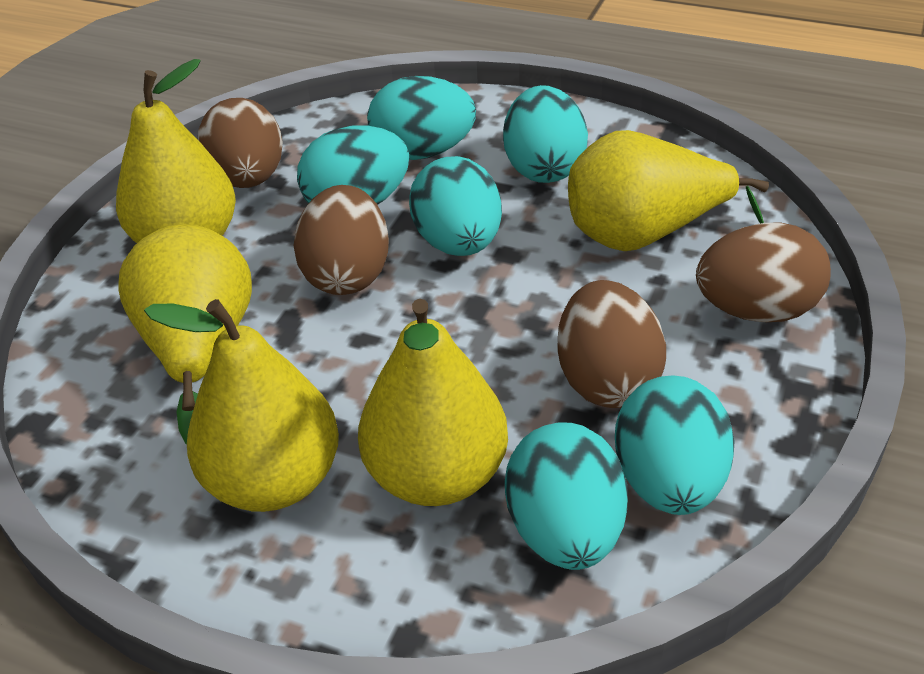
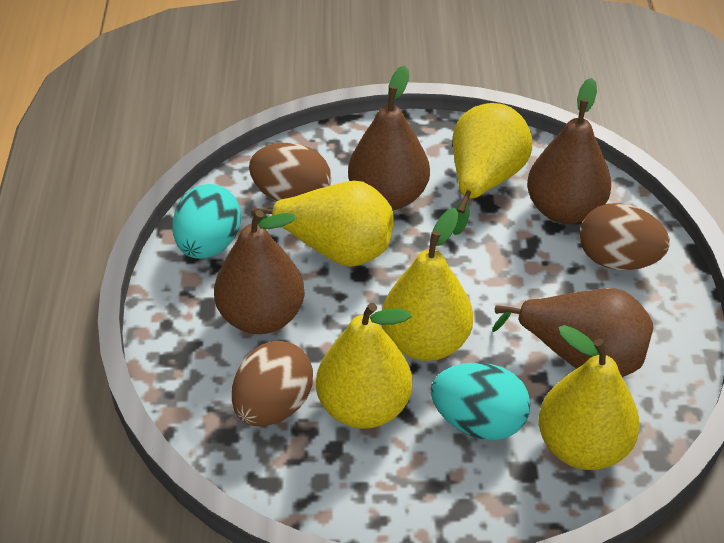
brown egg: 4 -> 3
brown pear: 0 -> 4
turquoise egg: 6 -> 2

